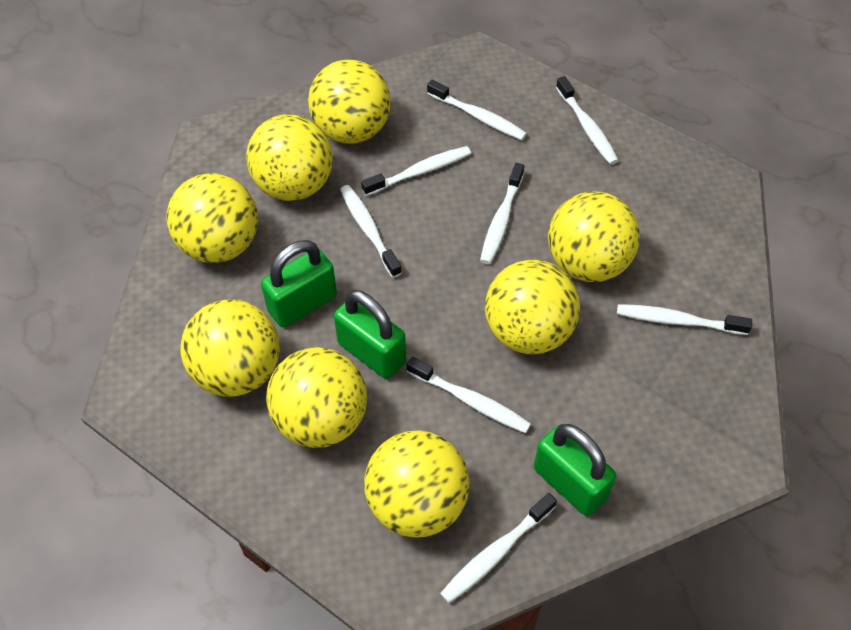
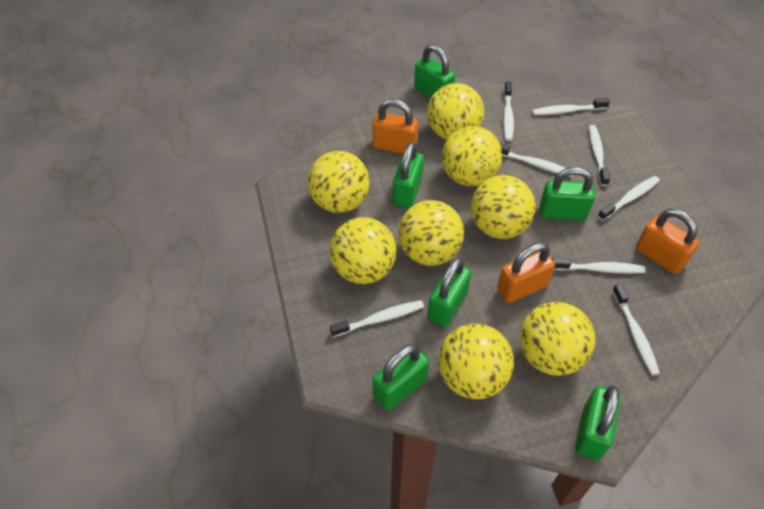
green padlock: 3 -> 6
orange padlock: 0 -> 3

